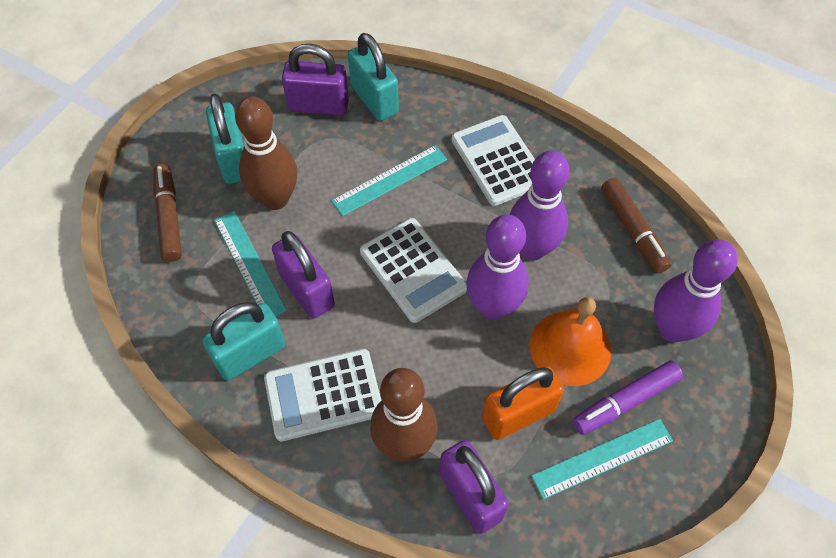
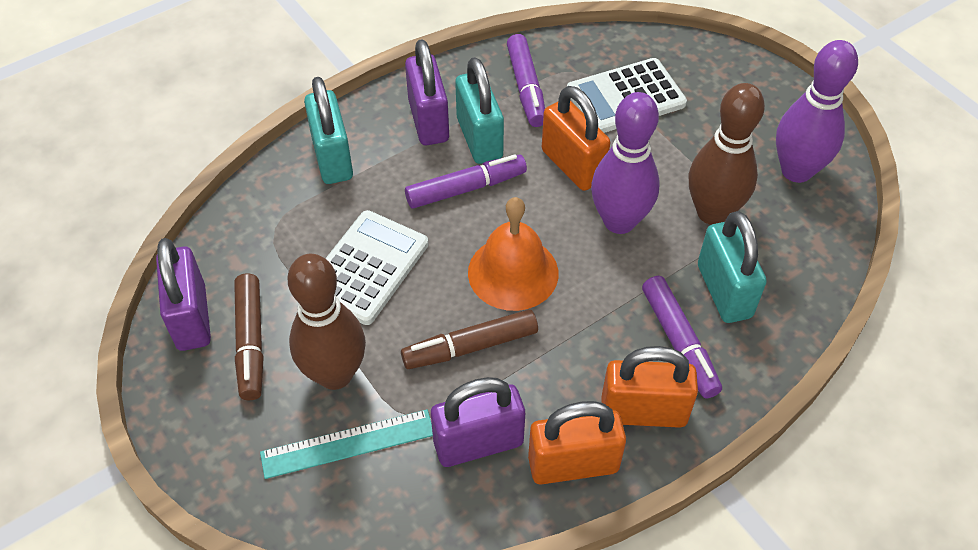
orange padlock: 1 -> 3
purple bowling pin: 3 -> 2
purple marker: 1 -> 3
turquoise ruler: 3 -> 1
white calculator: 3 -> 2

